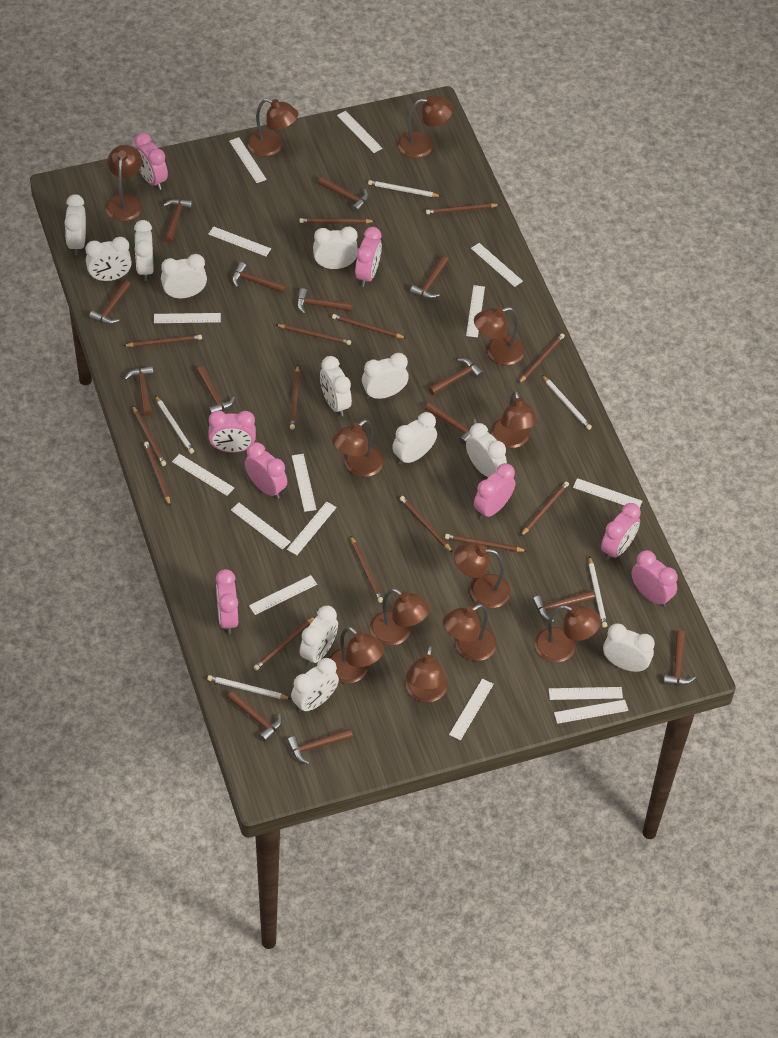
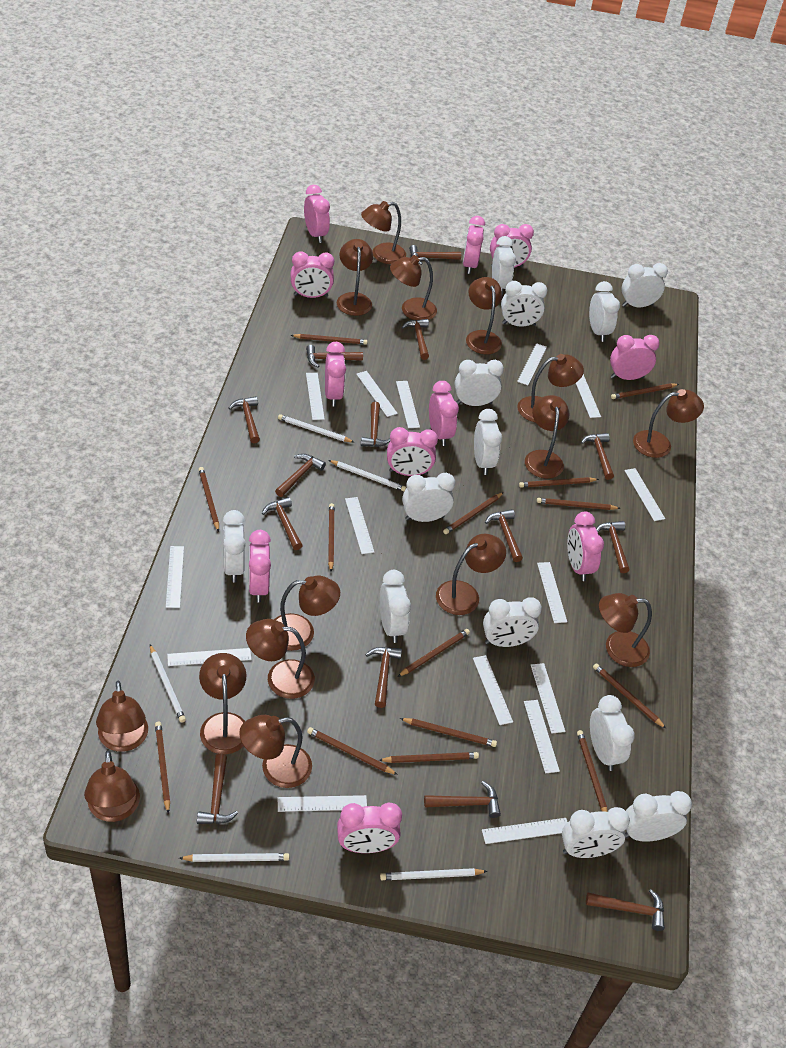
brown lamp: 12 -> 15
pink clock: 8 -> 11
white clock: 12 -> 13

